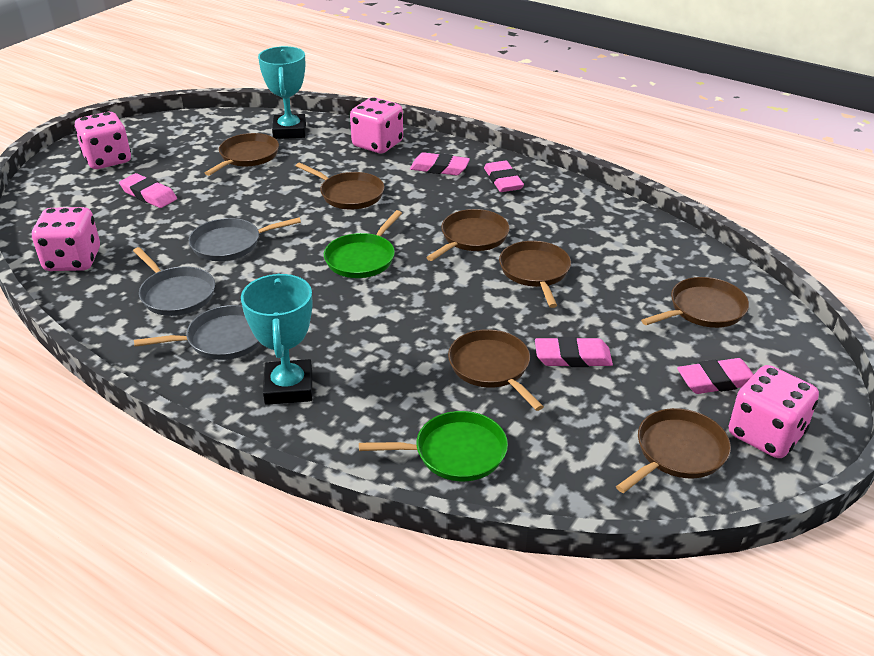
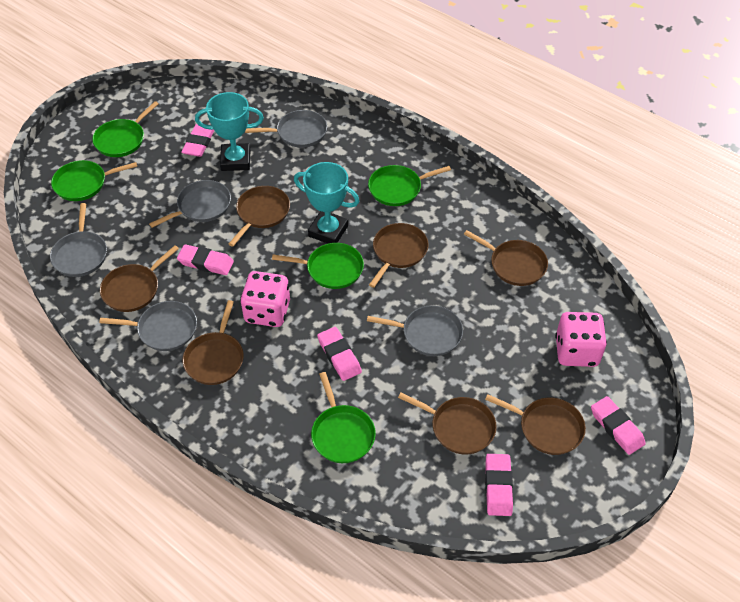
green pan: 2 -> 5
grey pan: 3 -> 5
pink dice: 4 -> 2

